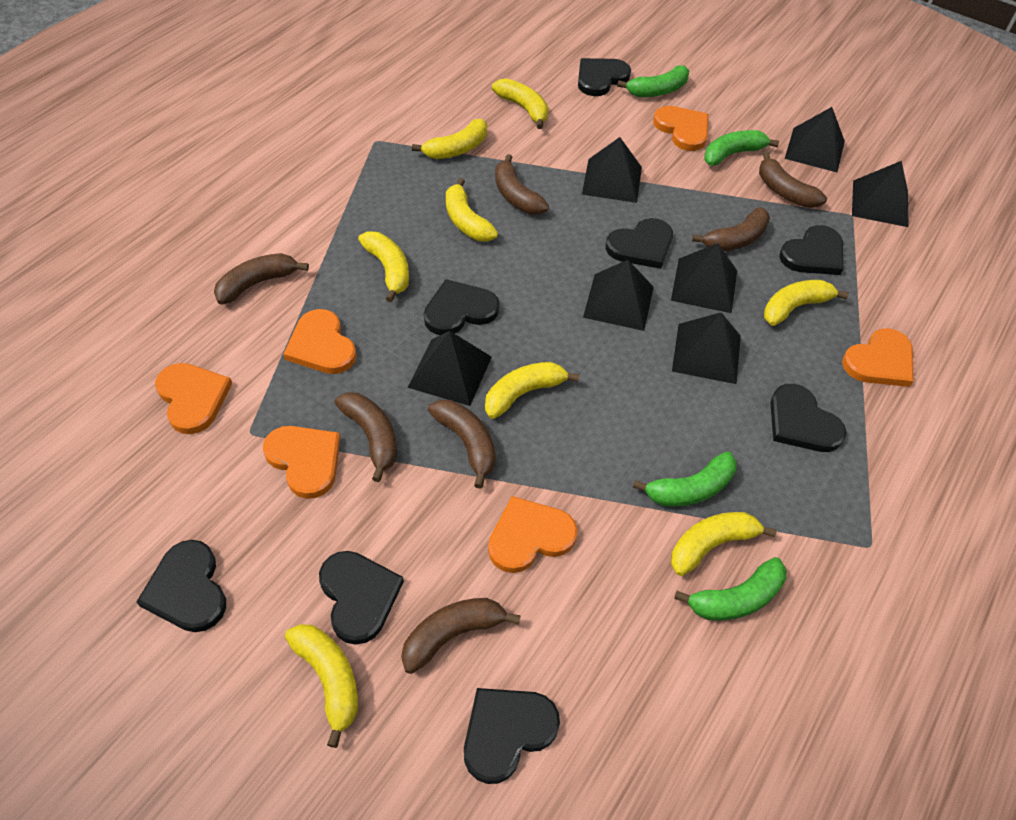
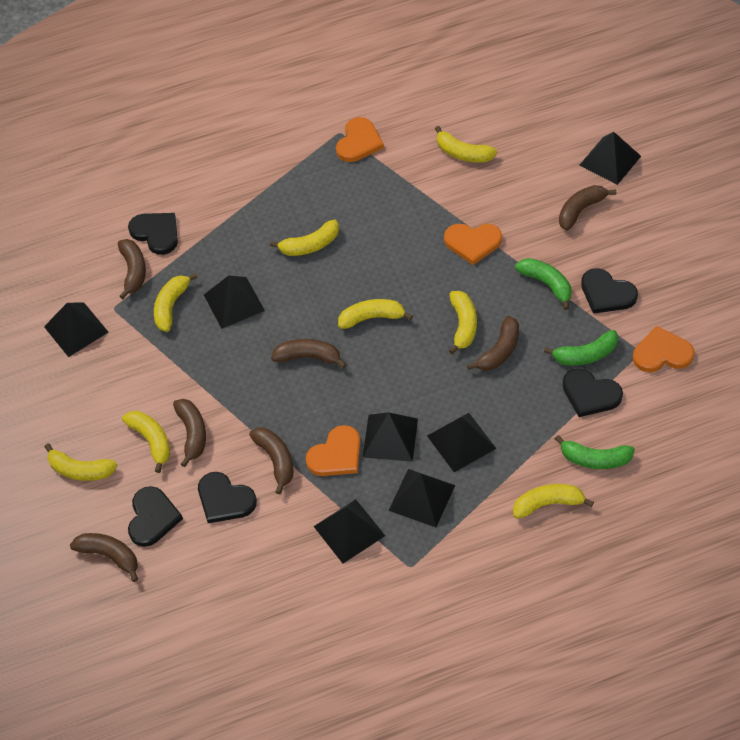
black heart: 8 -> 5
green banana: 4 -> 3
orange heart: 6 -> 4

